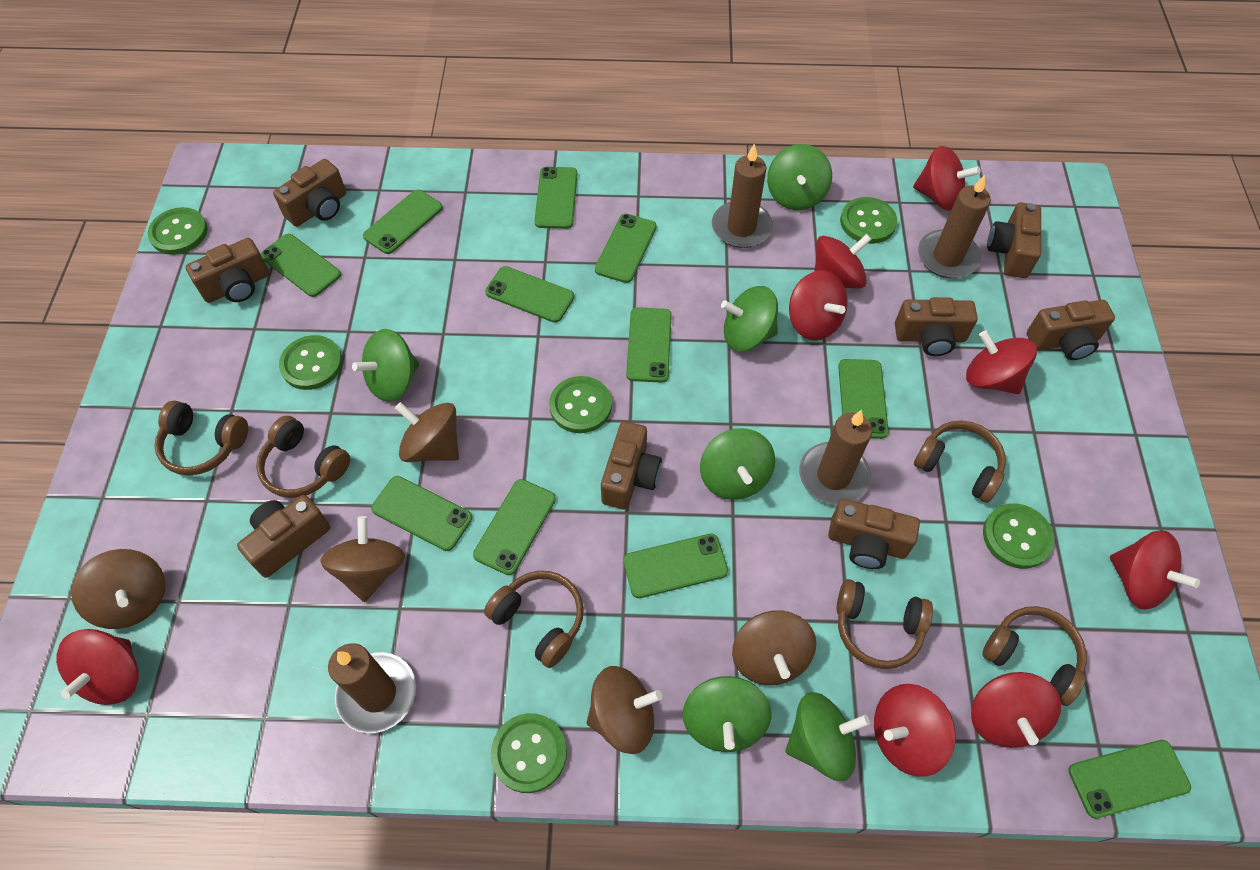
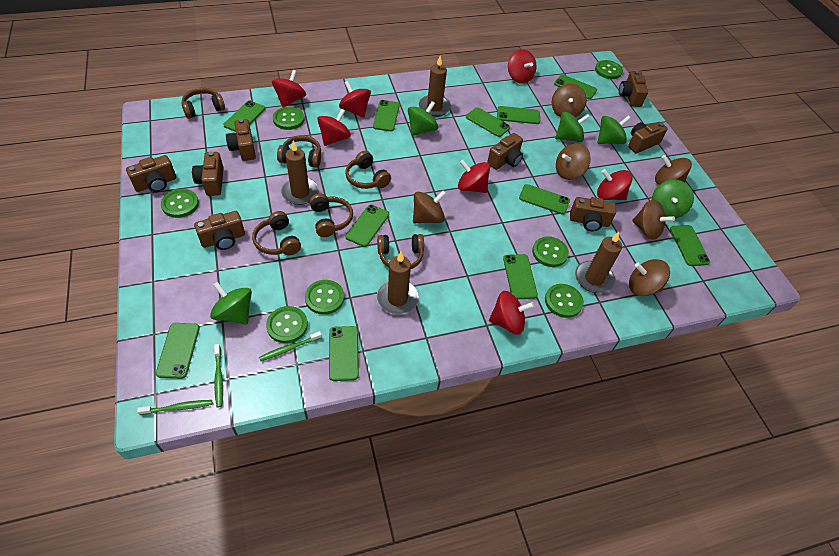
brown spinning top: 5 -> 6
green button: 6 -> 7
green spinning top: 6 -> 5
green toothbrush: 0 -> 3
red spinning top: 8 -> 7

